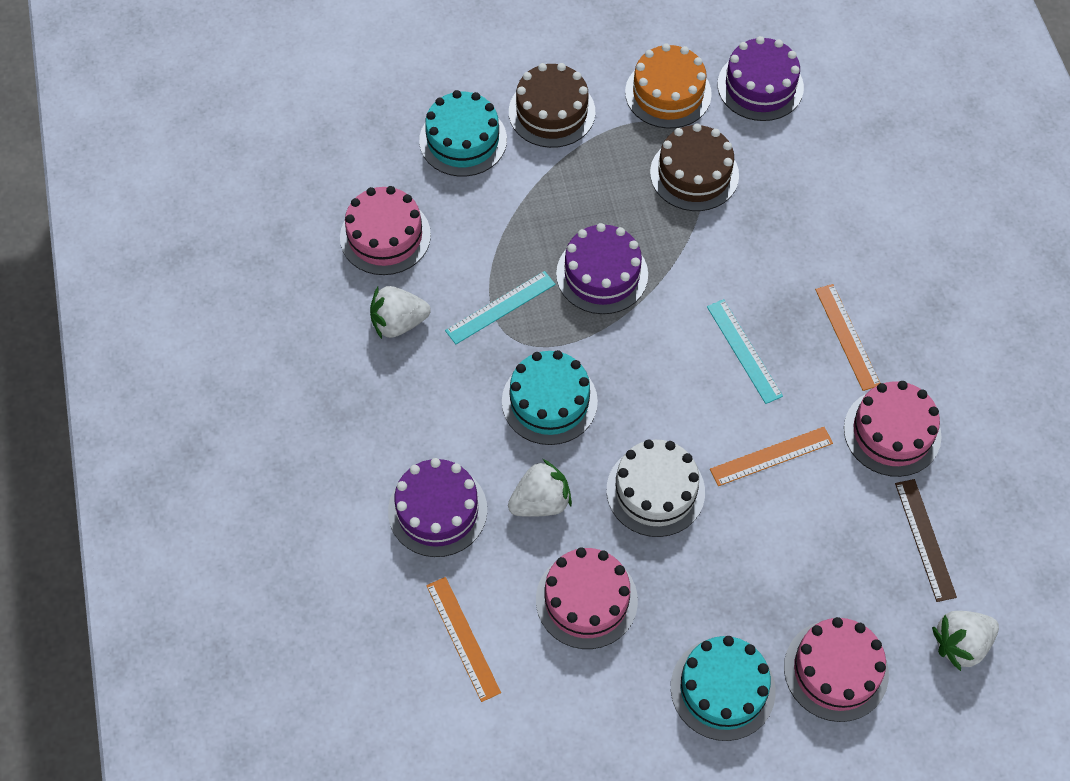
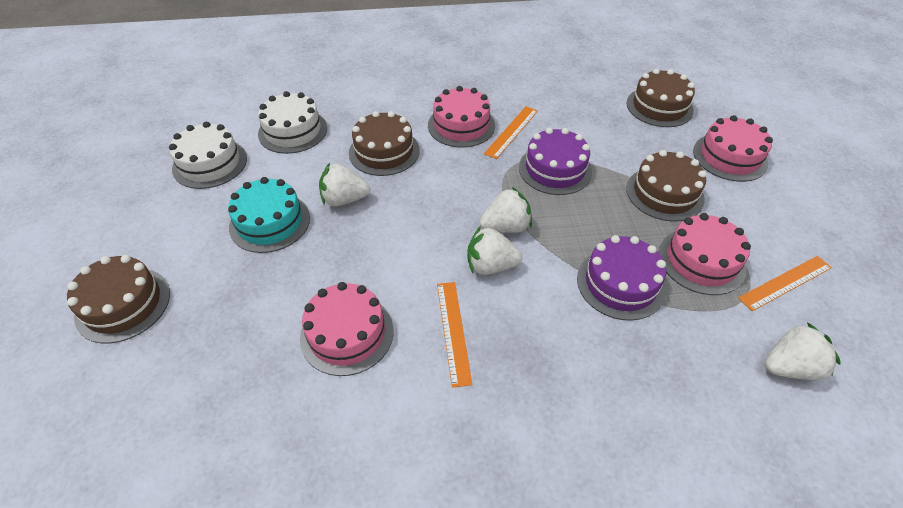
brown cake: 2 -> 4
brown ruler: 1 -> 0
orange cake: 1 -> 0
purple cake: 3 -> 2
turquoise cake: 3 -> 1
turquoise ruler: 2 -> 0
white cake: 1 -> 2
white strawberry: 3 -> 4

